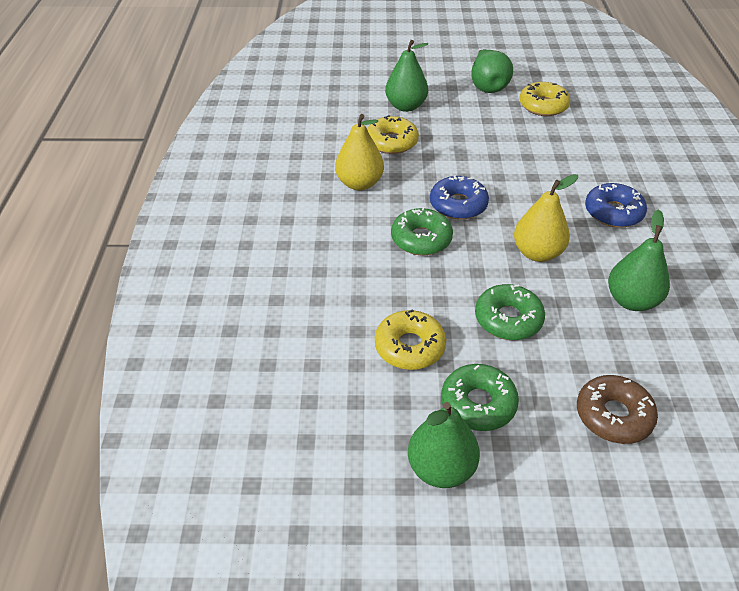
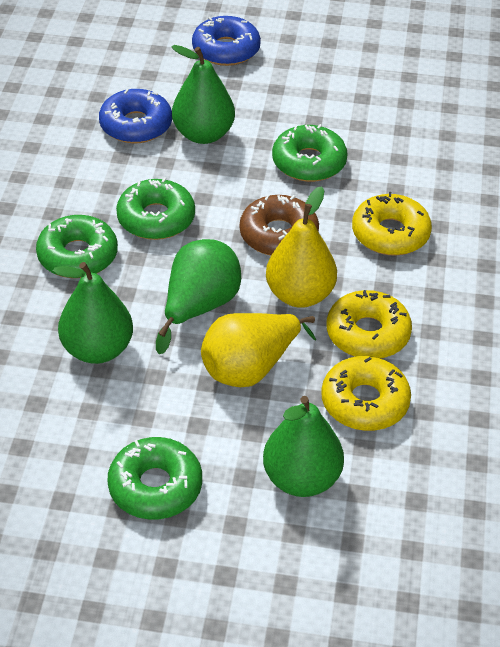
green donut: 3 -> 4

